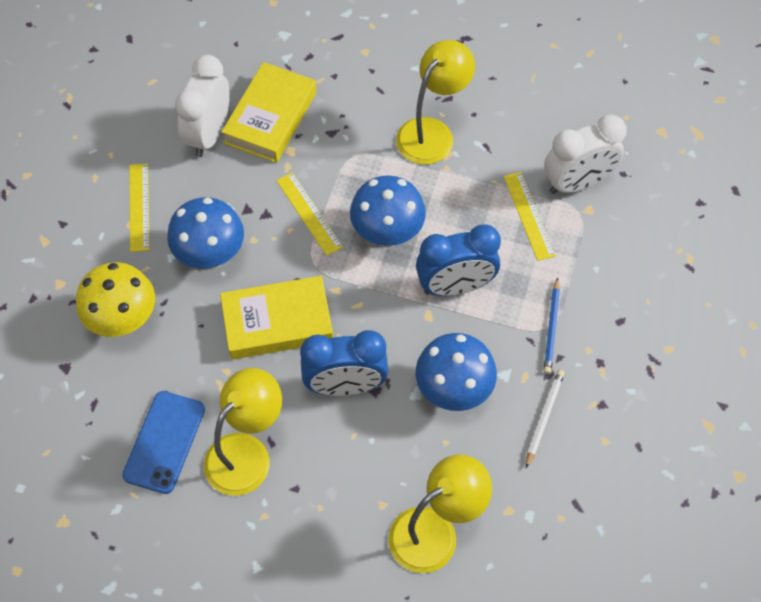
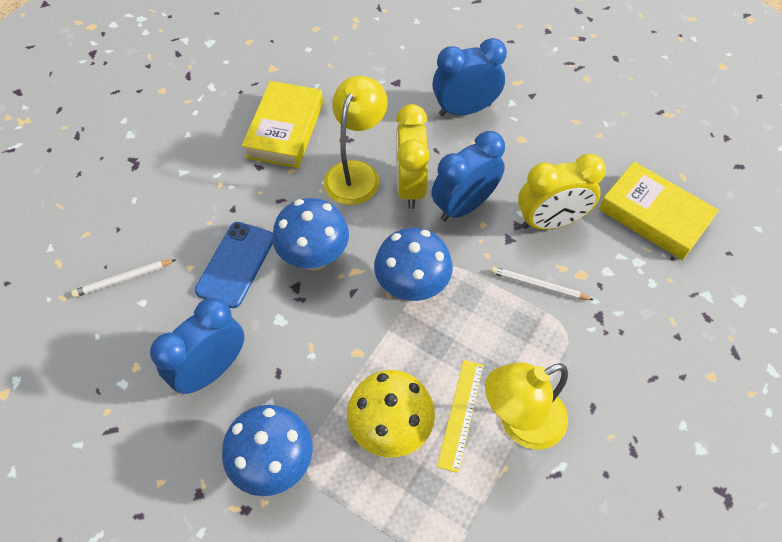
blue clock: 2 -> 3
blue pencil: 1 -> 0
white clock: 2 -> 0
white pencil: 1 -> 2
yellow clock: 0 -> 2
yellow lamp: 3 -> 2
yellow ruler: 3 -> 1

